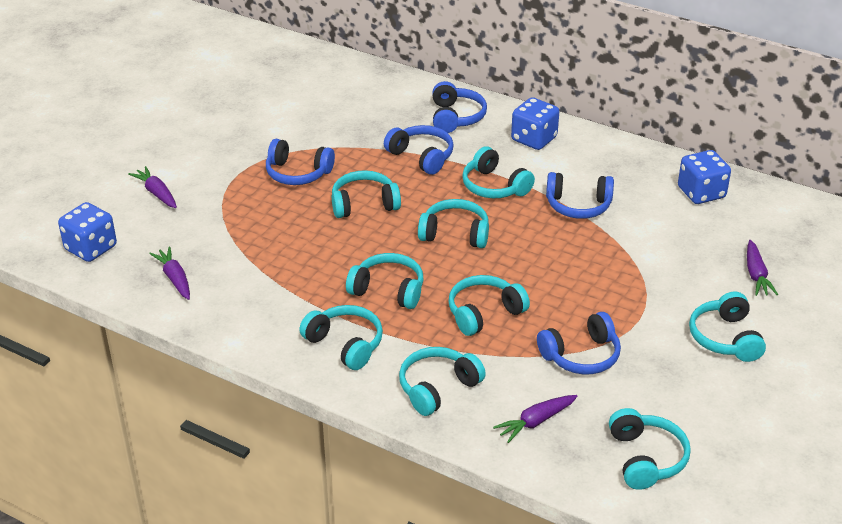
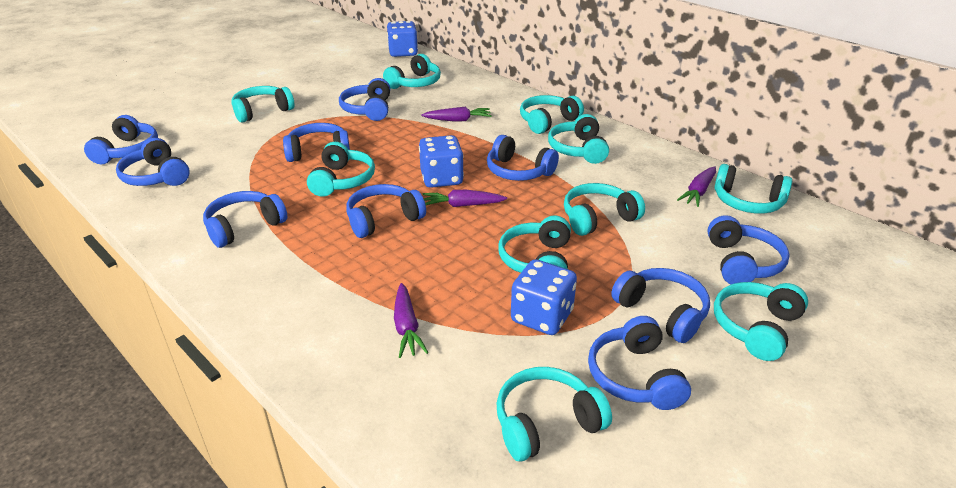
blue headphones: 5 -> 10
turquoise headphones: 9 -> 10

